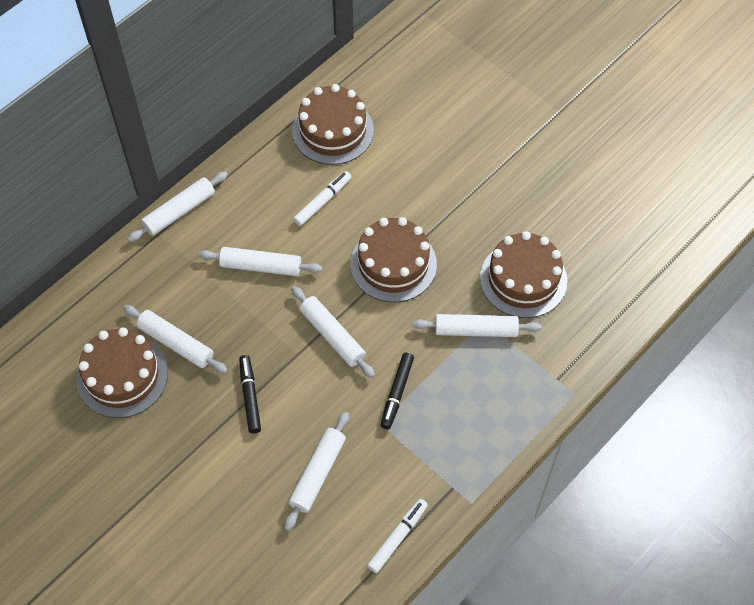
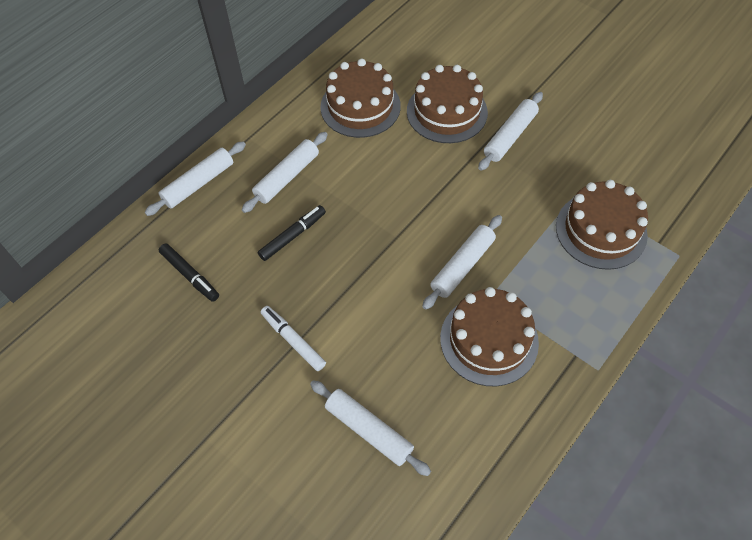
white marker: 2 -> 1
white rolling pin: 6 -> 5

